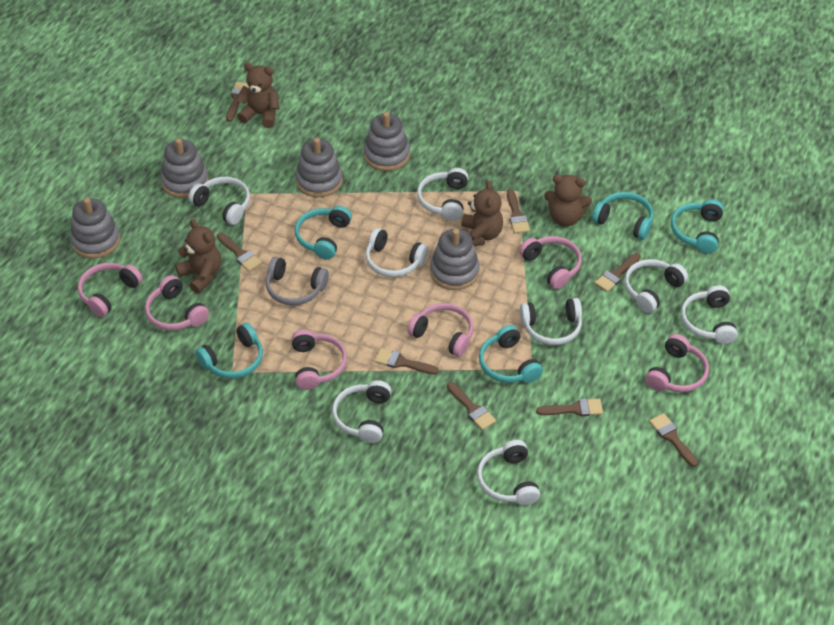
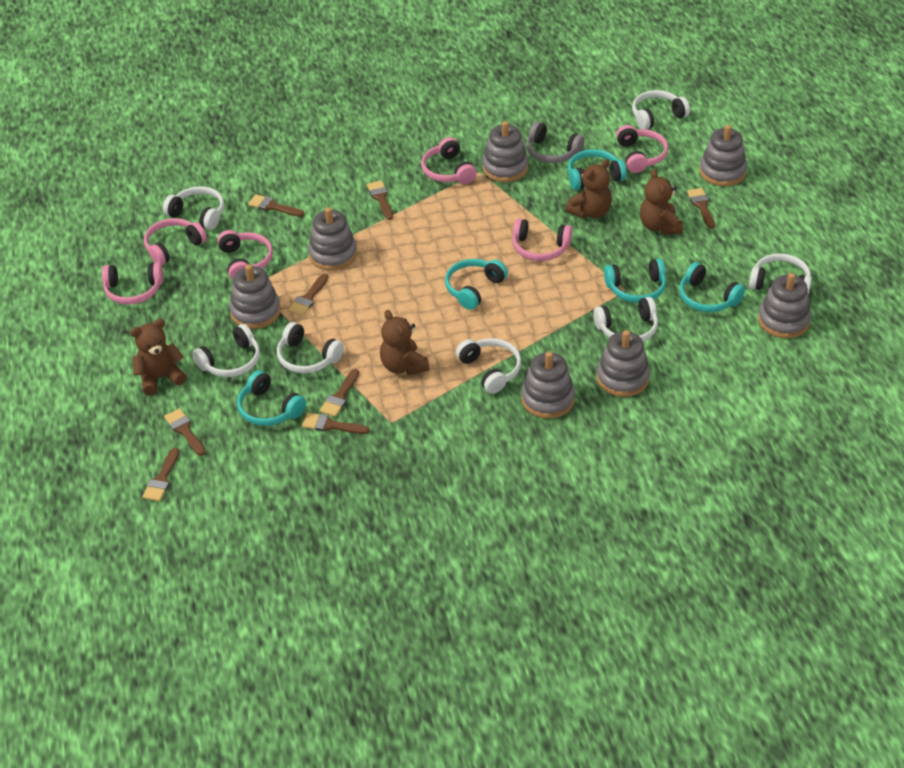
grey stacking toy: 5 -> 7
white headphones: 8 -> 7

